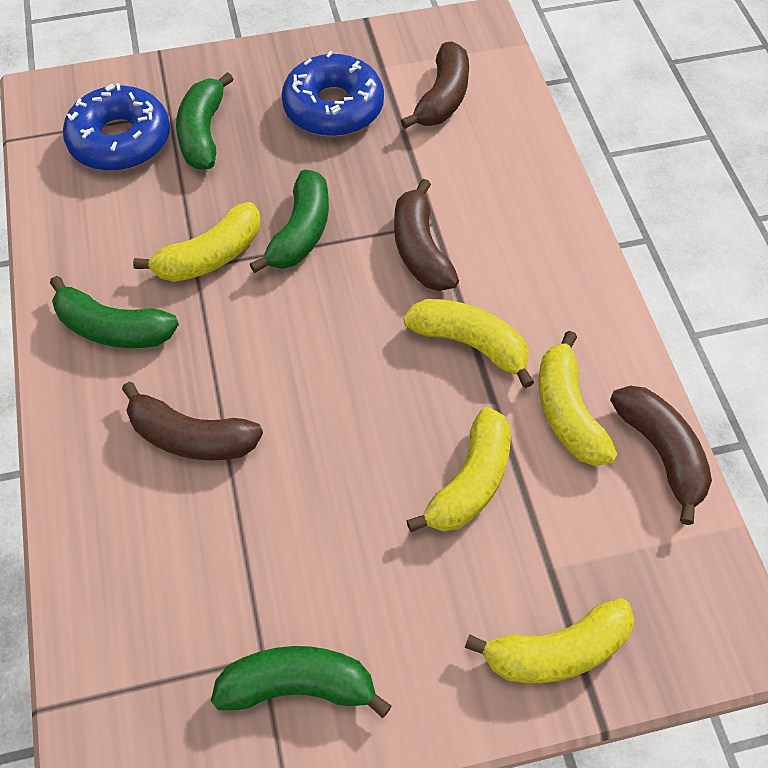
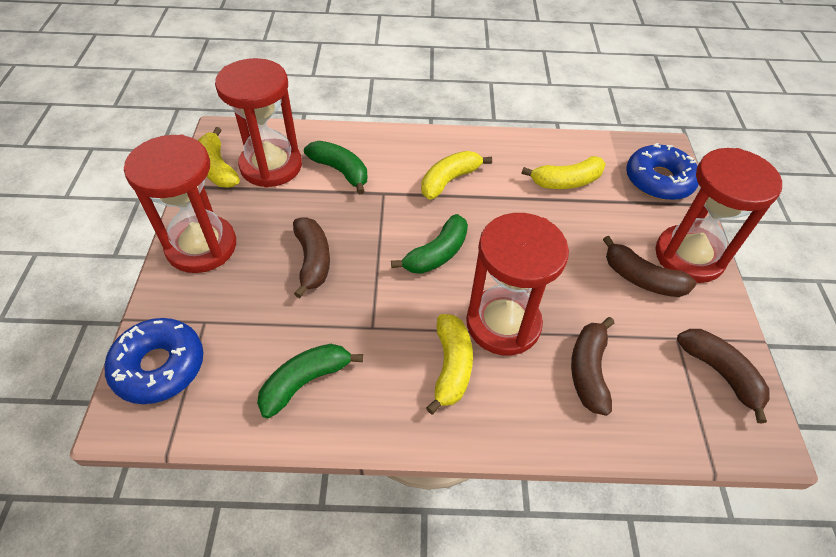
green banana: 4 -> 3
red hourglass: 0 -> 4
yellow banana: 5 -> 4

